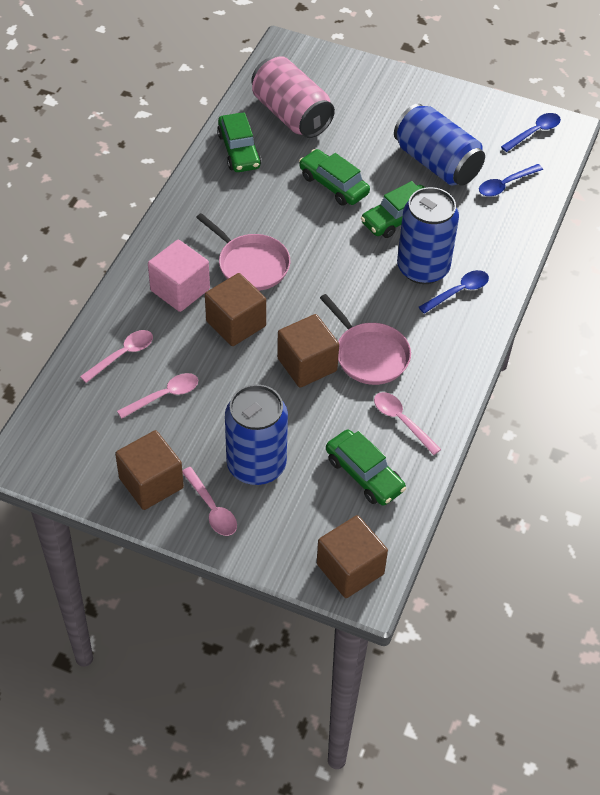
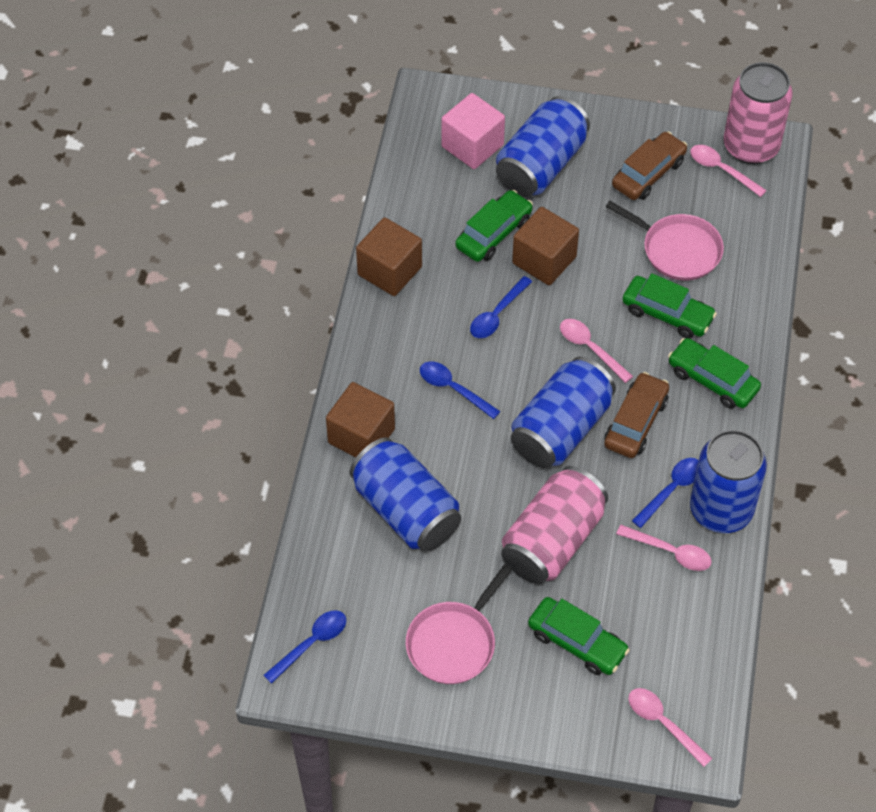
blue can: 3 -> 4
blue spoon: 3 -> 4
brown car: 0 -> 2
brown cube: 4 -> 3
pink can: 1 -> 2

